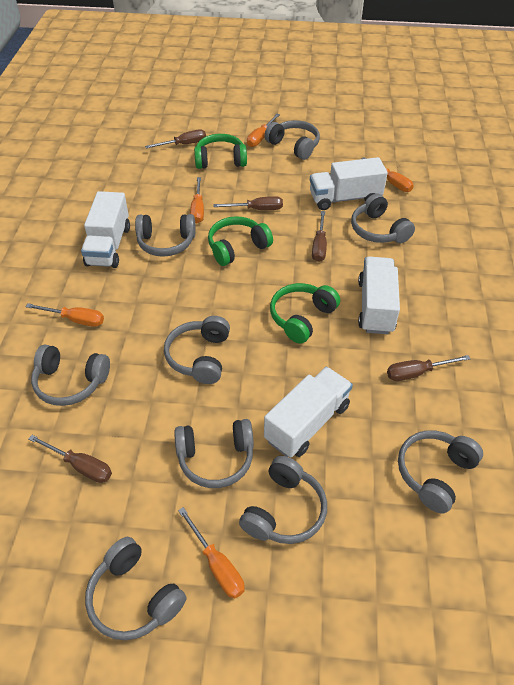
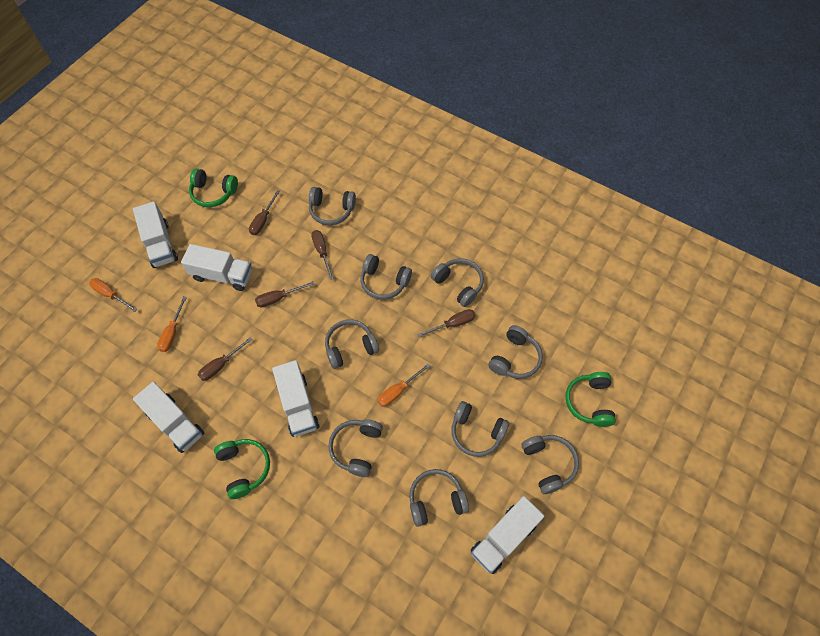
orange screwdriver: 5 -> 3
white truck: 4 -> 5

